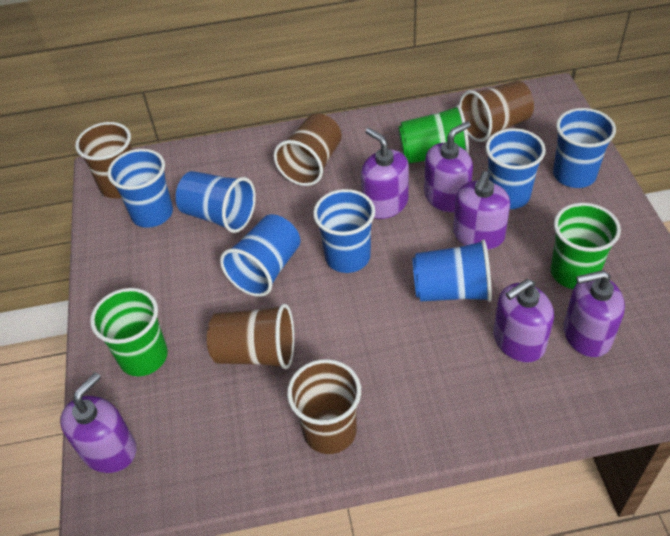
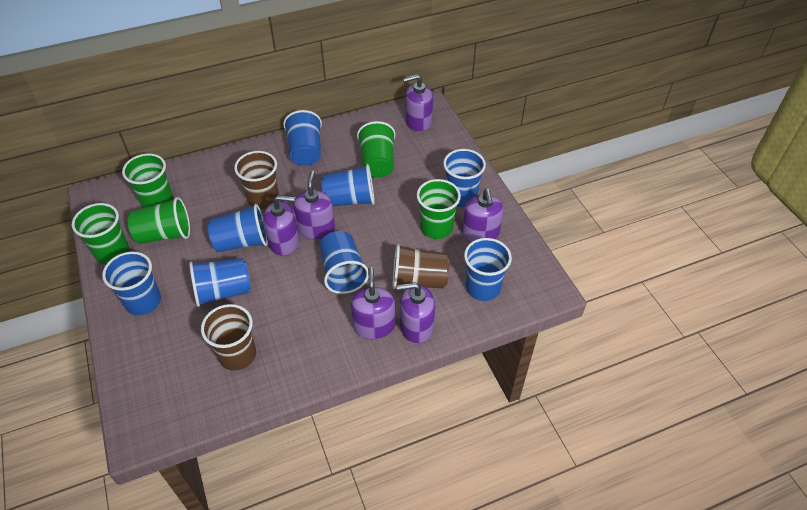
blue cup: 7 -> 8
brown cup: 5 -> 3
green cup: 3 -> 5

